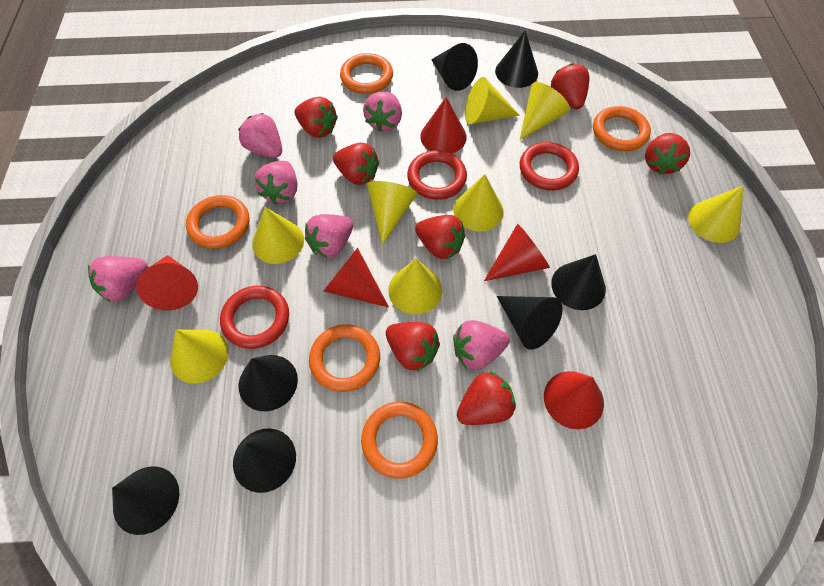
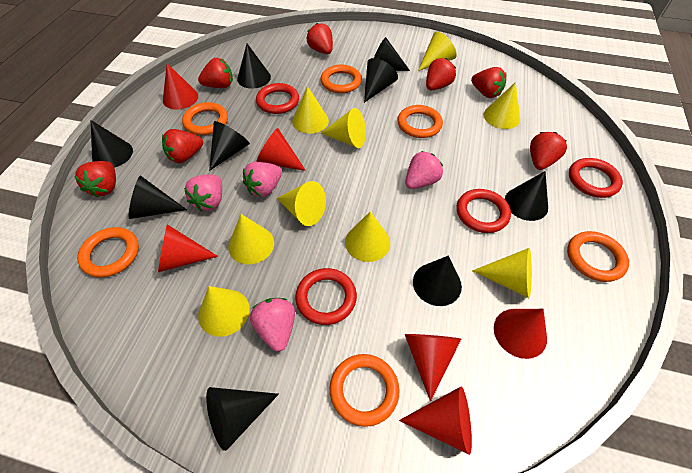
black cone: 7 -> 9
orange ring: 5 -> 6
pink strawberry: 6 -> 4
red cone: 5 -> 6
red ring: 3 -> 4
yellow cone: 8 -> 9

